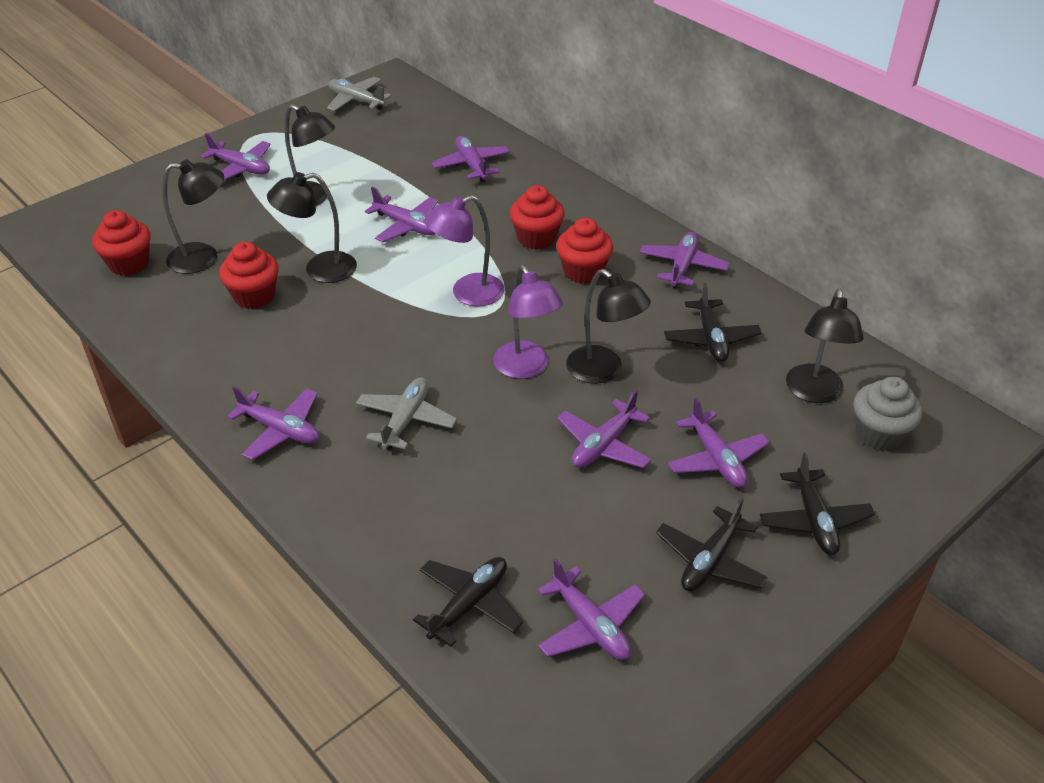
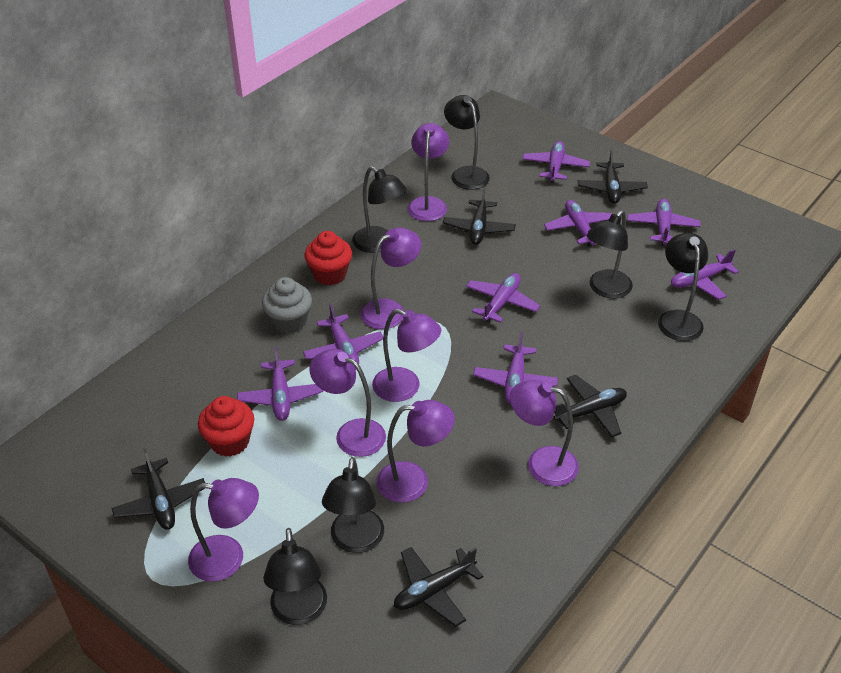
black lamp: 5 -> 6
black plane: 4 -> 5
grey plane: 2 -> 0
purple lamp: 2 -> 7
red cupcake: 4 -> 2

